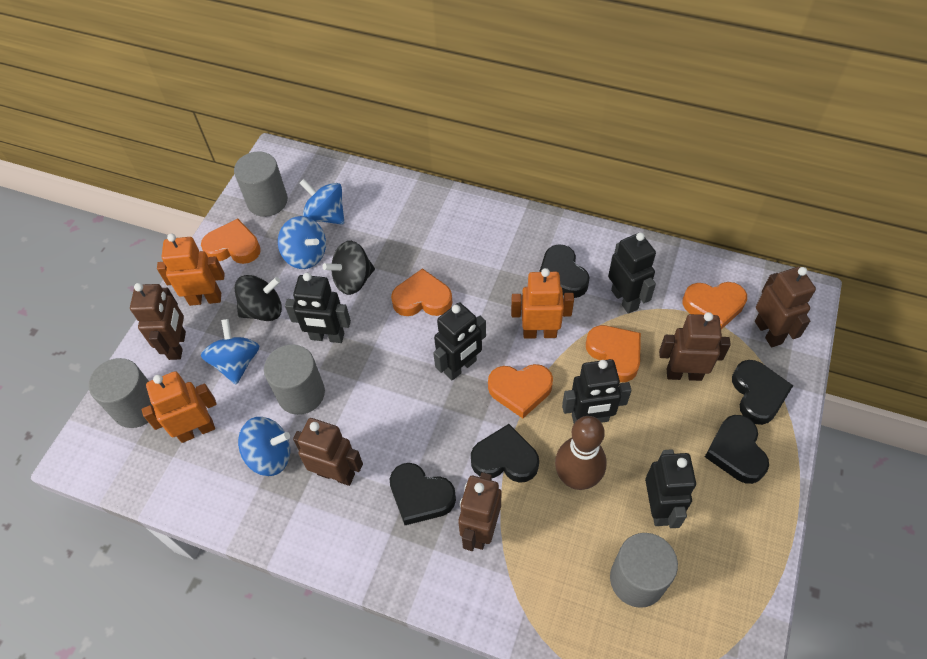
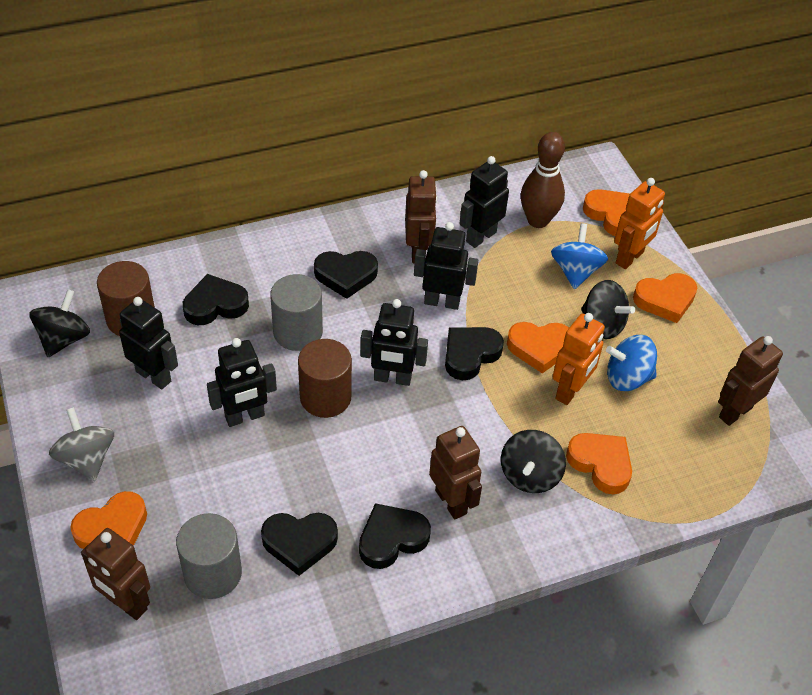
black spinning top: 2 -> 3
blue spinning top: 4 -> 2
brown cylinder: 0 -> 2
brown robot: 5 -> 4
grey cylinder: 4 -> 2
grey spinning top: 0 -> 1
orange robot: 3 -> 2

